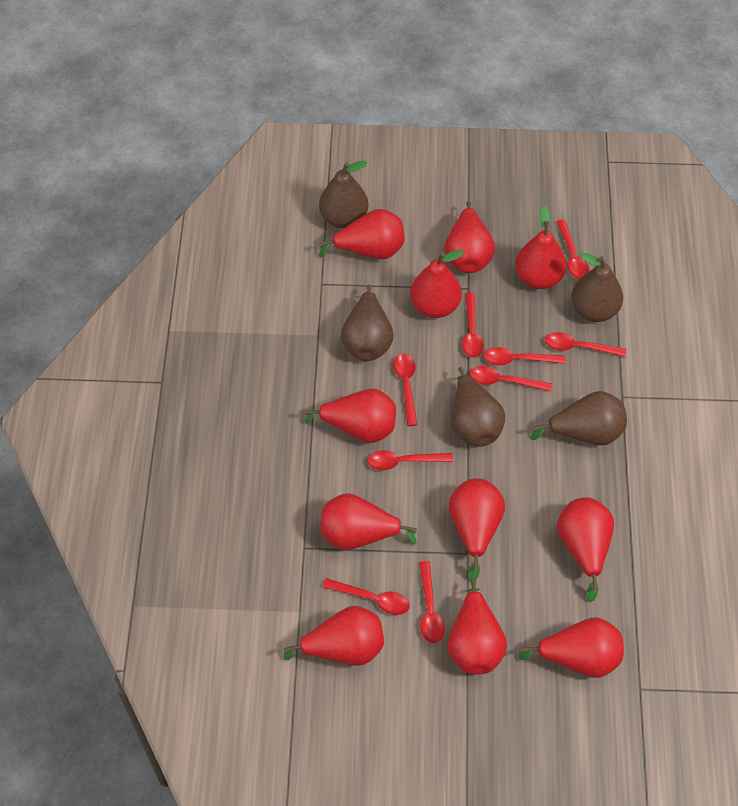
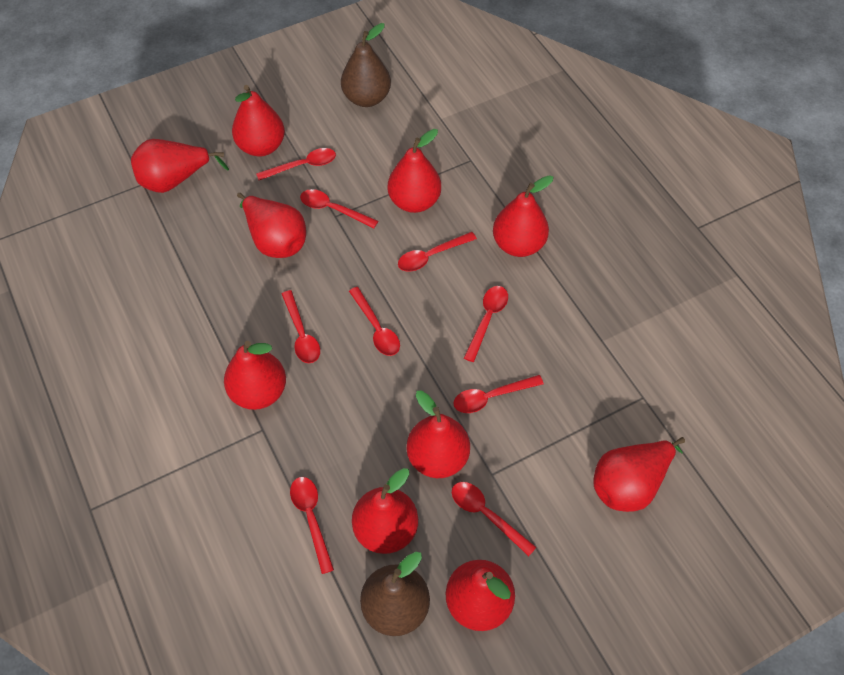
brown pear: 5 -> 2
red pear: 11 -> 10

